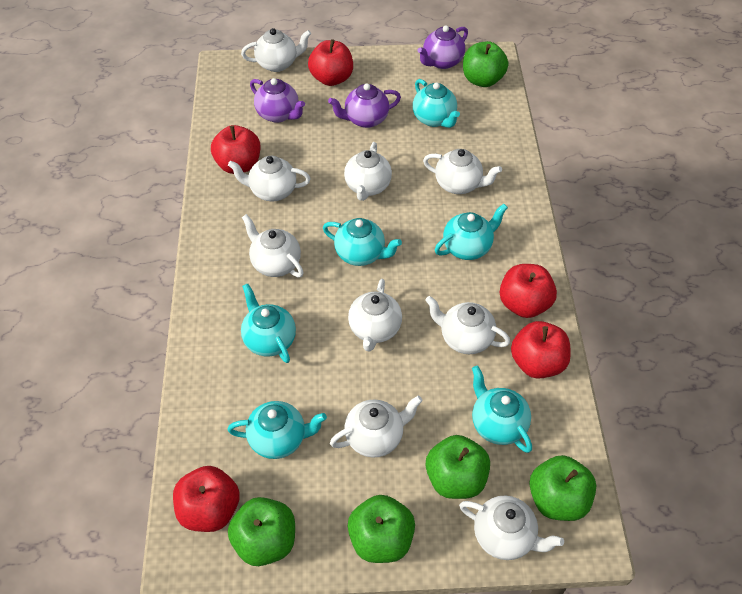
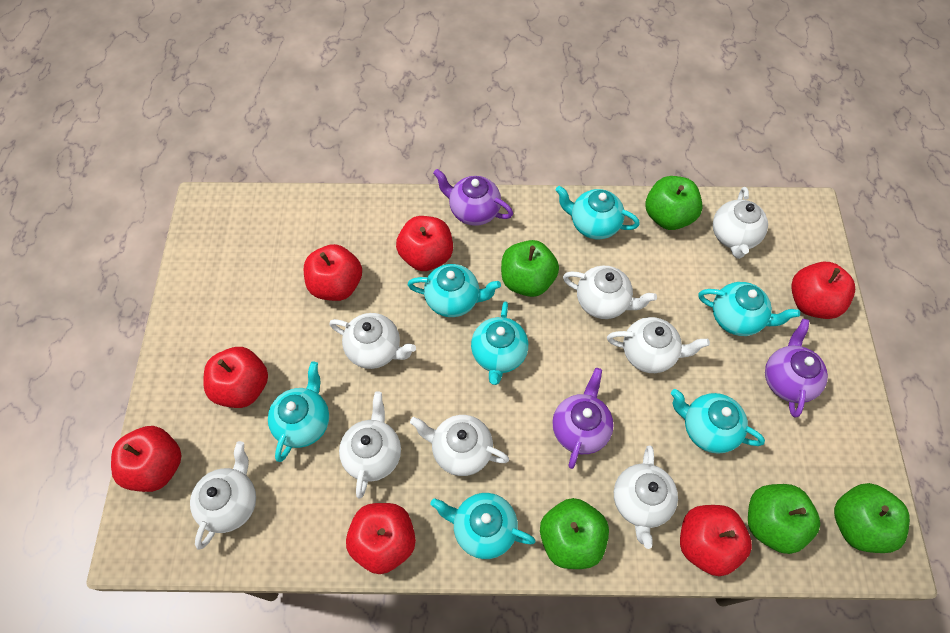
red apple: 5 -> 7
turquoise teapot: 6 -> 7
white teapot: 9 -> 8

